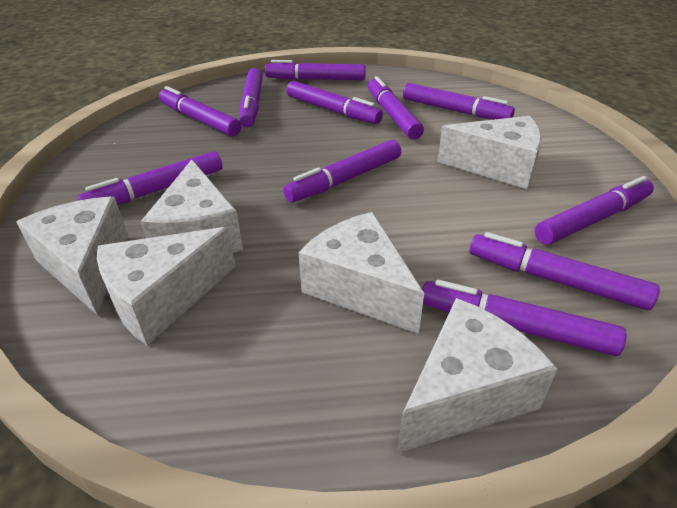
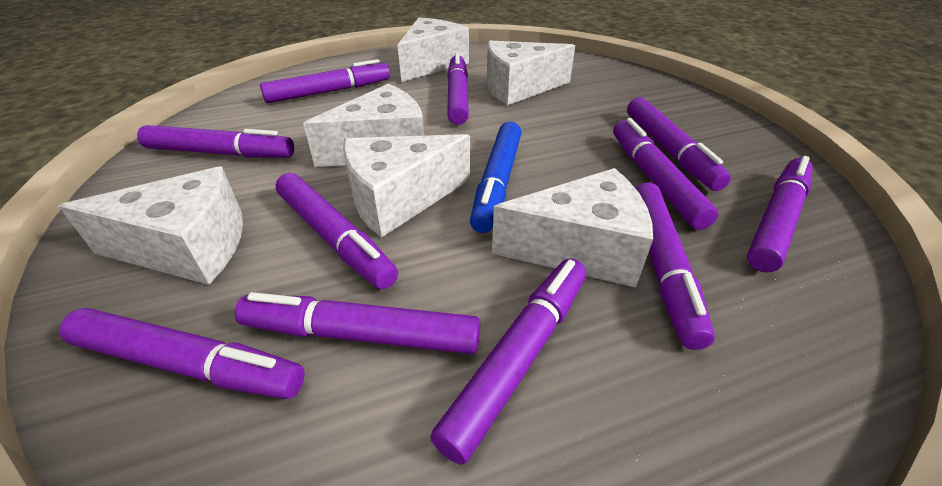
blue marker: 0 -> 1

